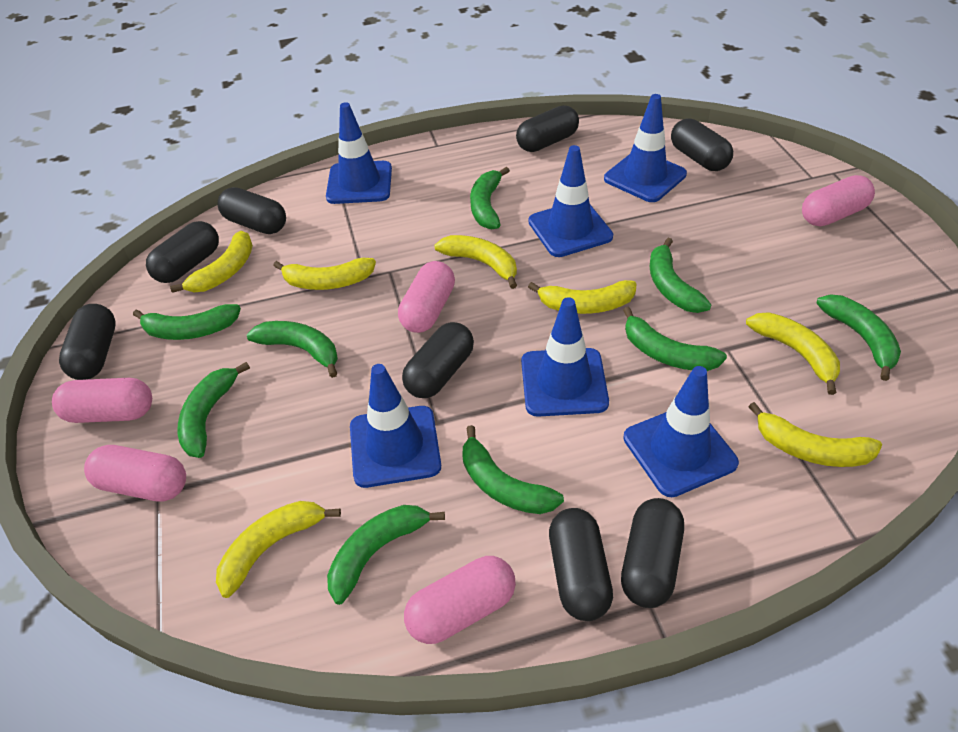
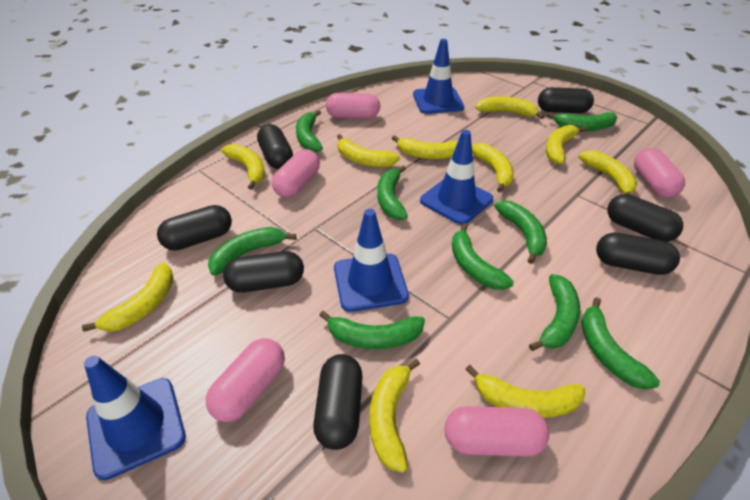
black capsule: 8 -> 7
blue traffic cone: 6 -> 4
yellow banana: 7 -> 10

